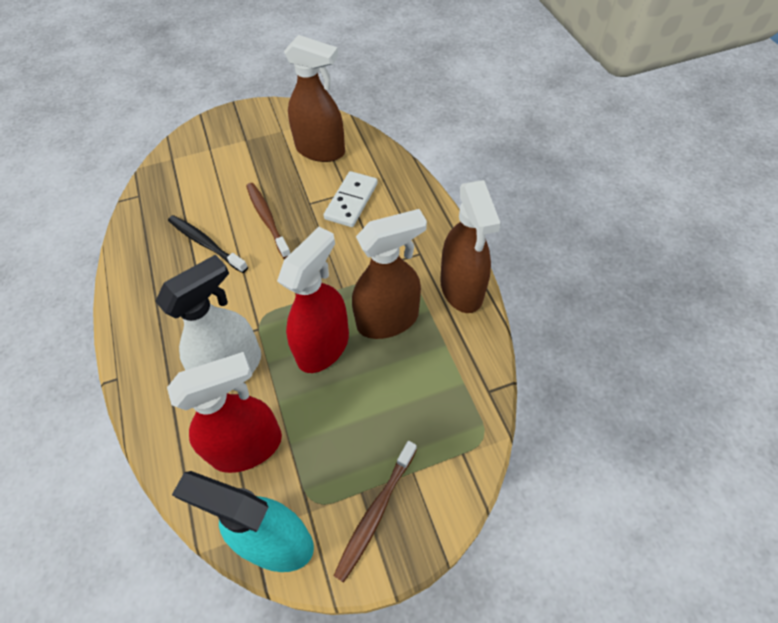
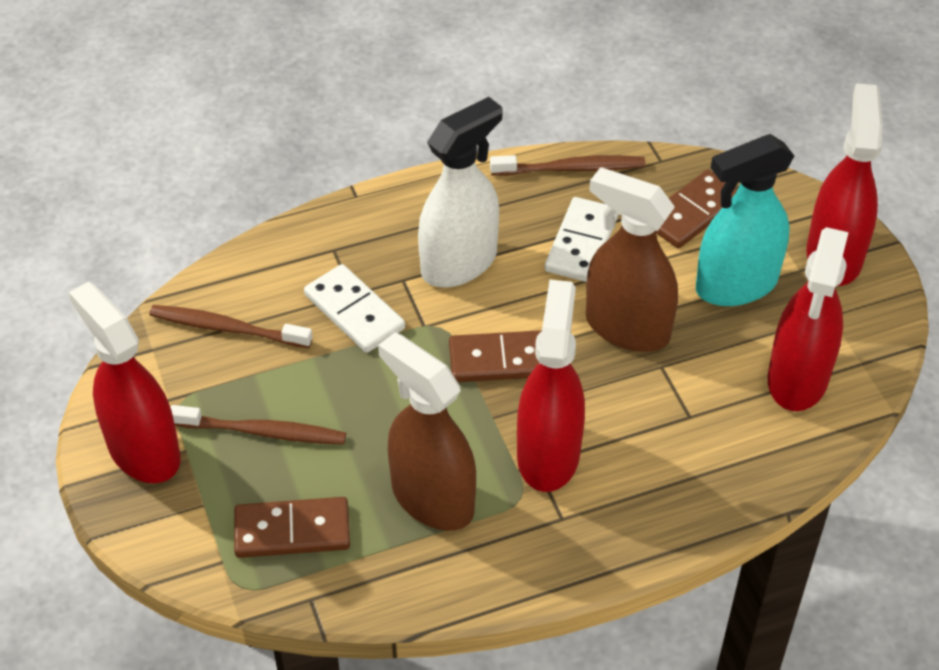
black toothbrush: 1 -> 0
brown domino: 0 -> 3
brown spray bottle: 3 -> 2
brown toothbrush: 2 -> 3
red spray bottle: 2 -> 4
white domino: 1 -> 2

